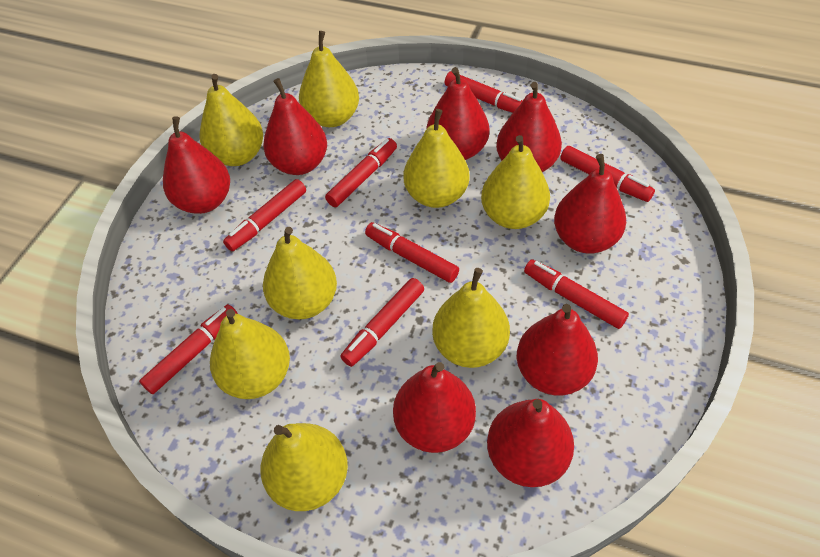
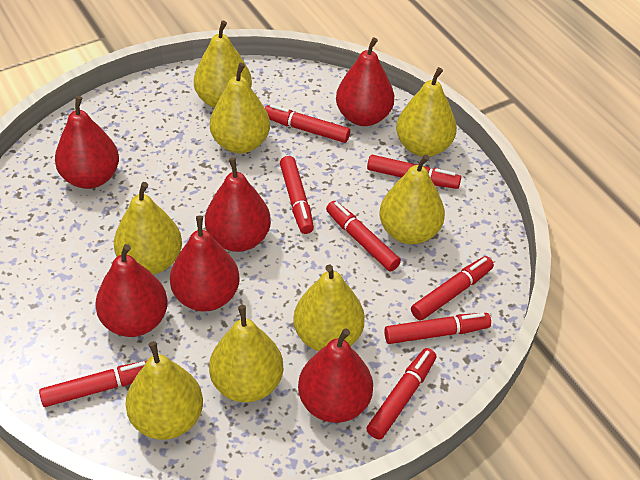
red pear: 8 -> 6

